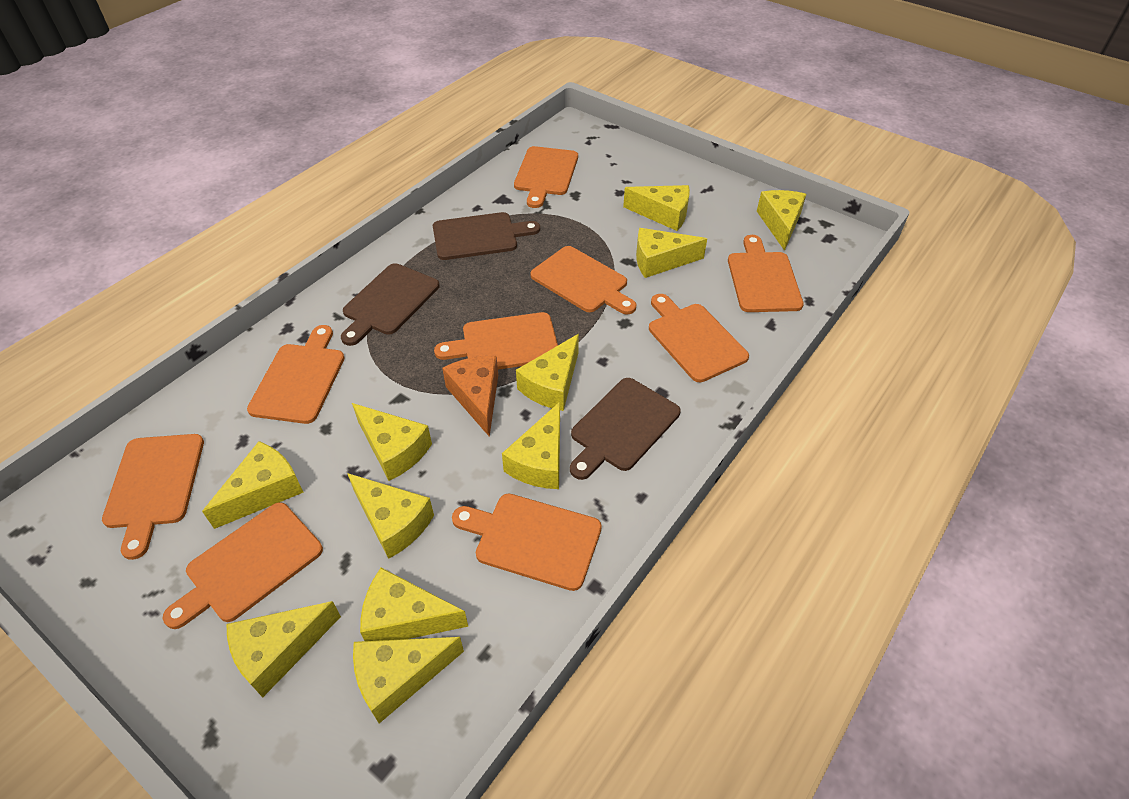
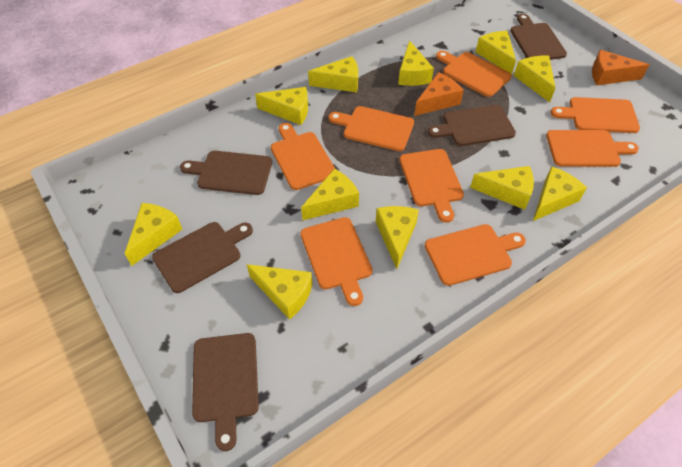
brown cutting board: 3 -> 5
orange cheese: 1 -> 2
orange cutting board: 9 -> 8

